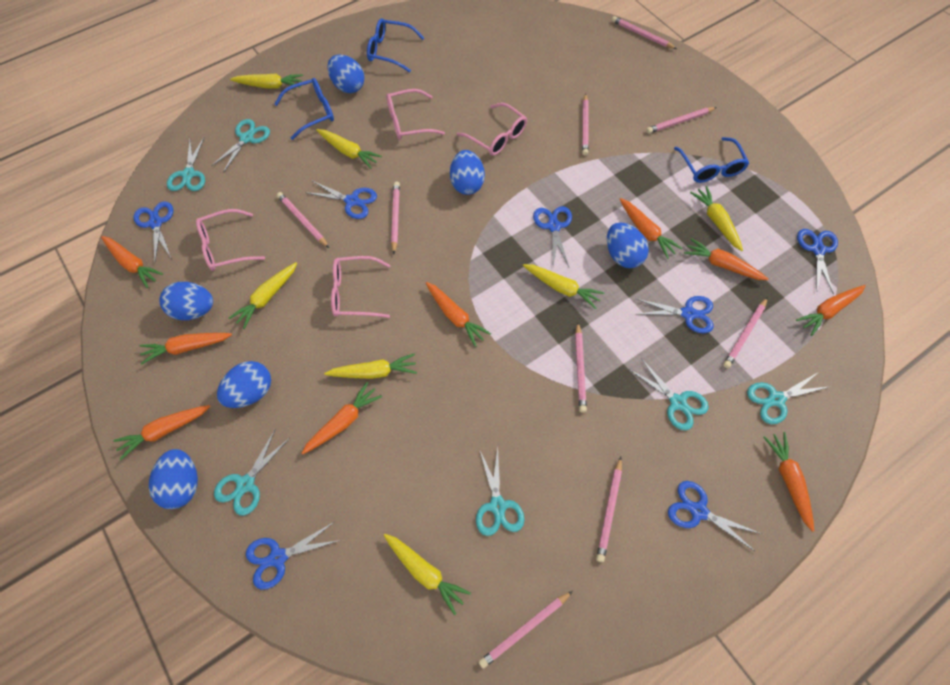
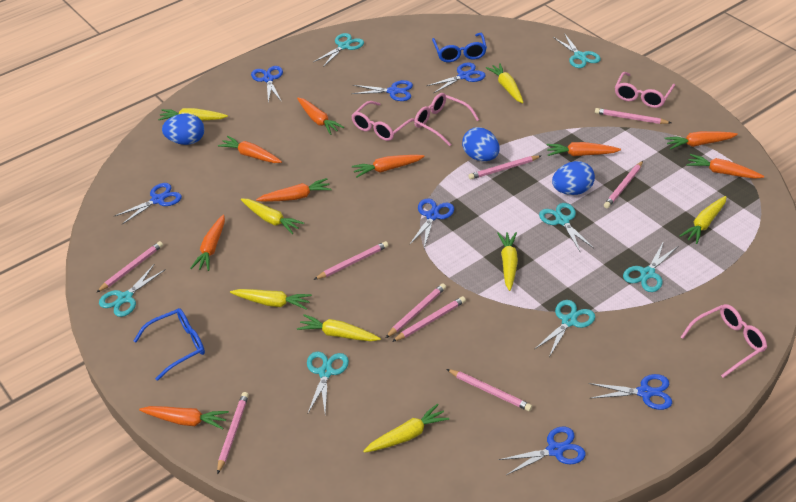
blue egg: 6 -> 3
blue glasses: 3 -> 2
turquoise scissors: 6 -> 7
yellow carrot: 7 -> 8

